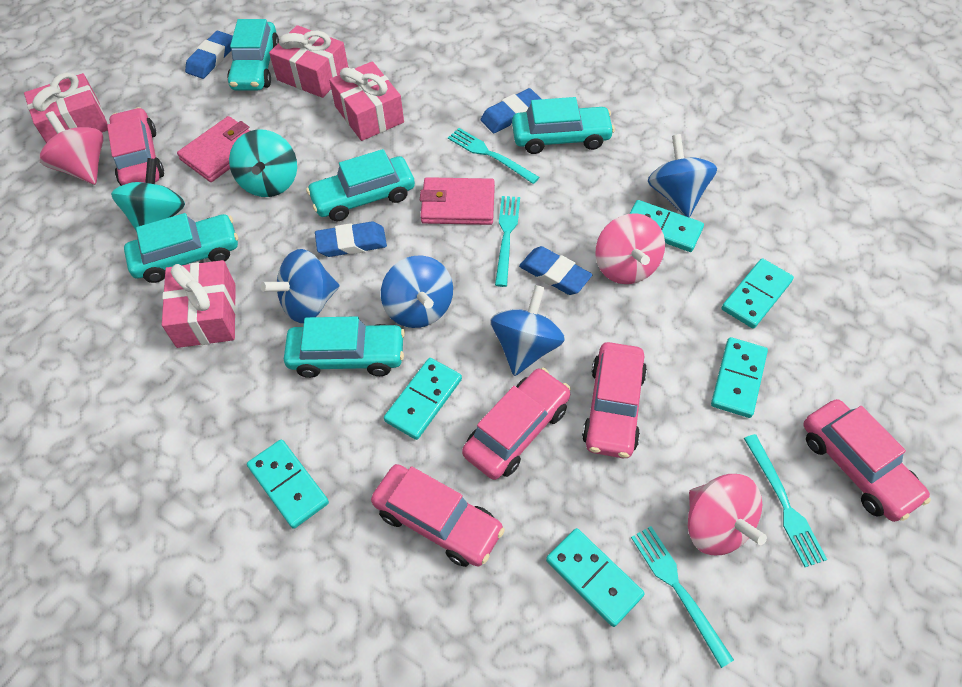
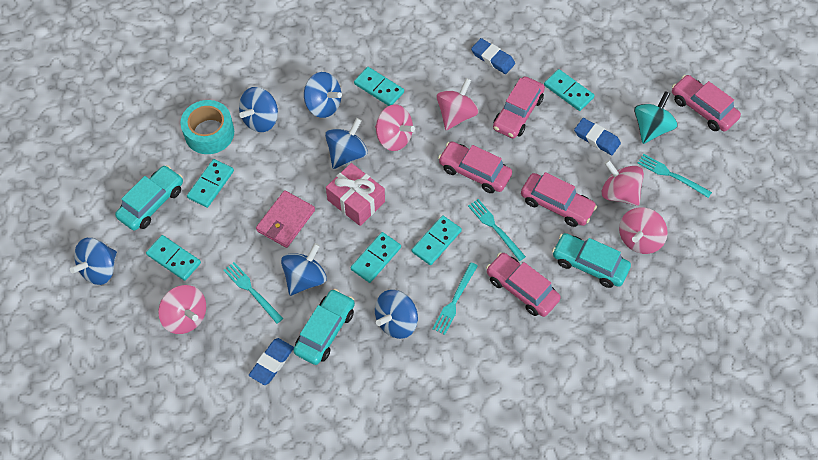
blue eraser: 4 -> 3
blue spinning top: 4 -> 6
pink gift: 4 -> 1
pink spinning top: 3 -> 5
pink wallet: 2 -> 1
turquoise car: 5 -> 3
turquoise spinning top: 2 -> 1
turquoise tape: 0 -> 1

